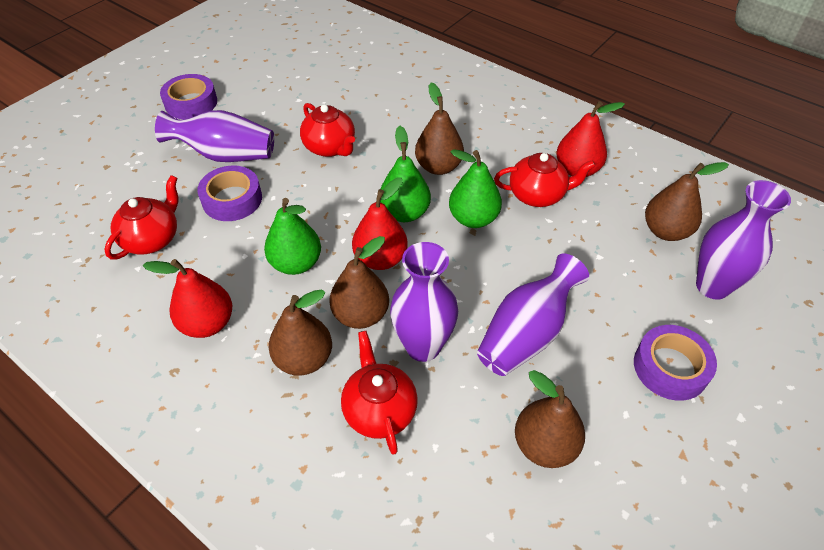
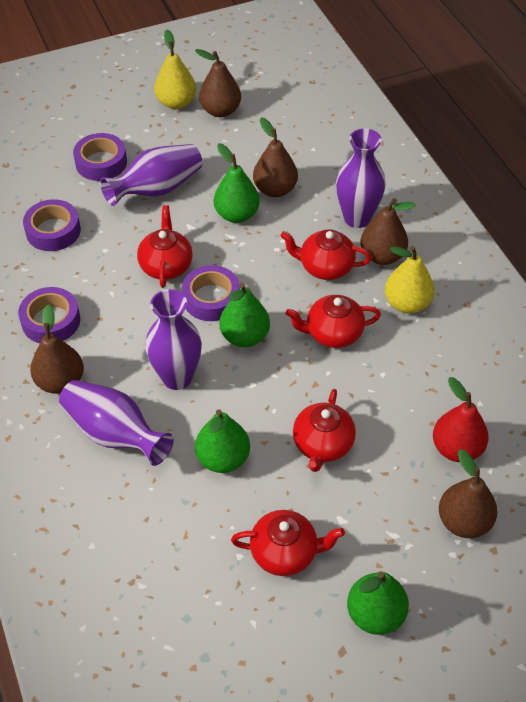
green pear: 3 -> 4
purple tape: 3 -> 4
red pear: 3 -> 1
red teapot: 4 -> 5
yellow pear: 0 -> 2

